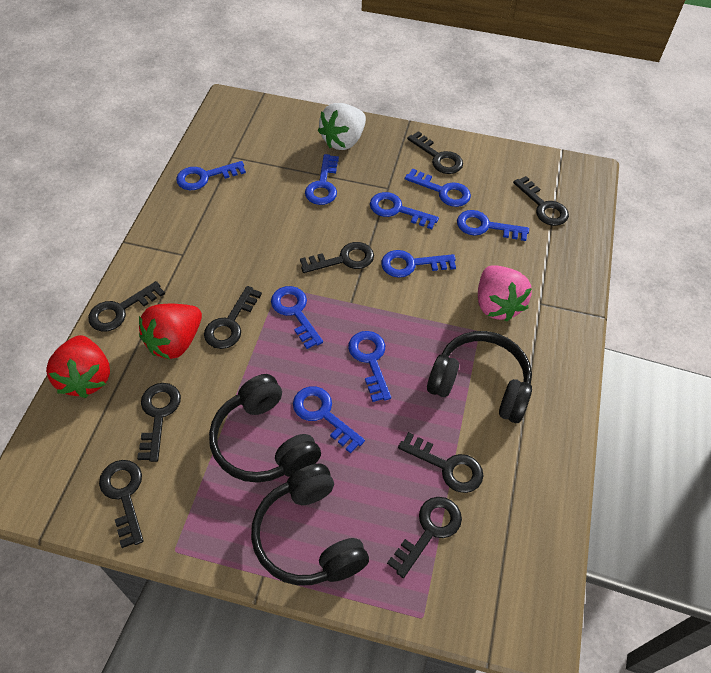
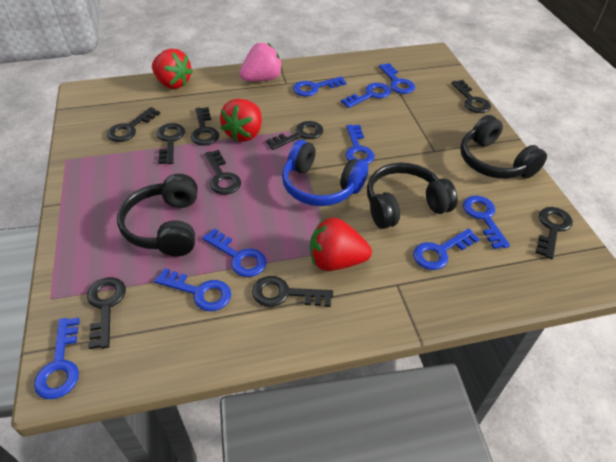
blue headphones: 0 -> 1
red strawberry: 2 -> 3
white strawberry: 1 -> 0

